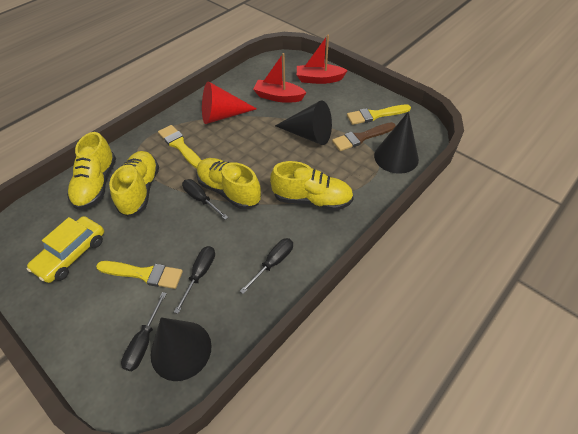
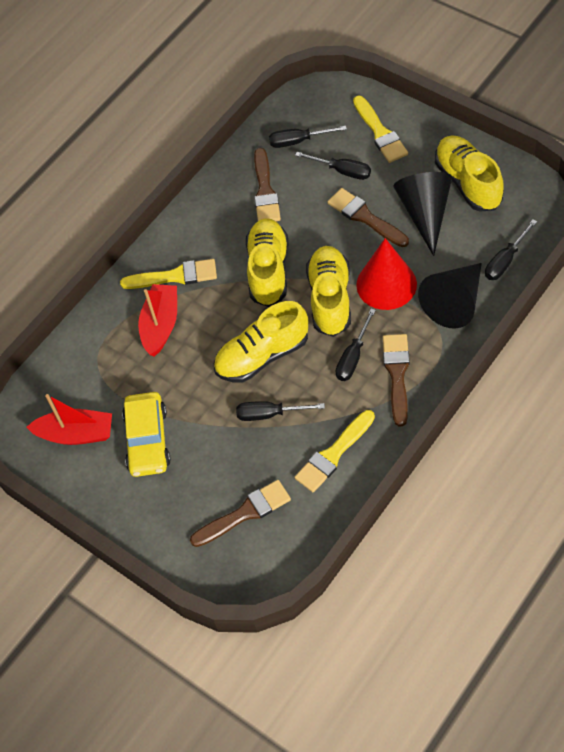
black cone: 3 -> 2
black screwdriver: 4 -> 5
brown brush: 1 -> 4

